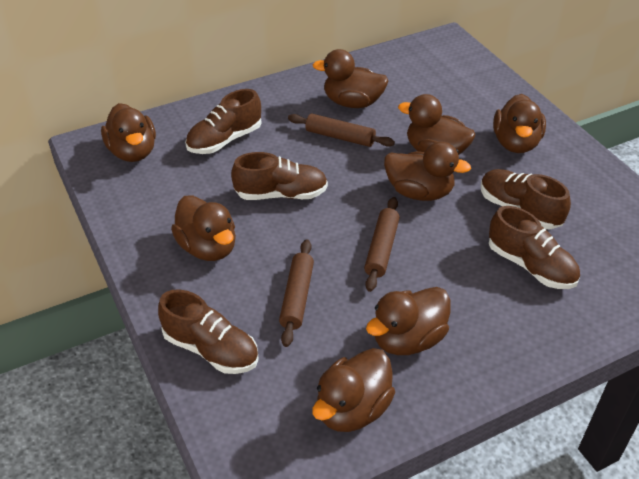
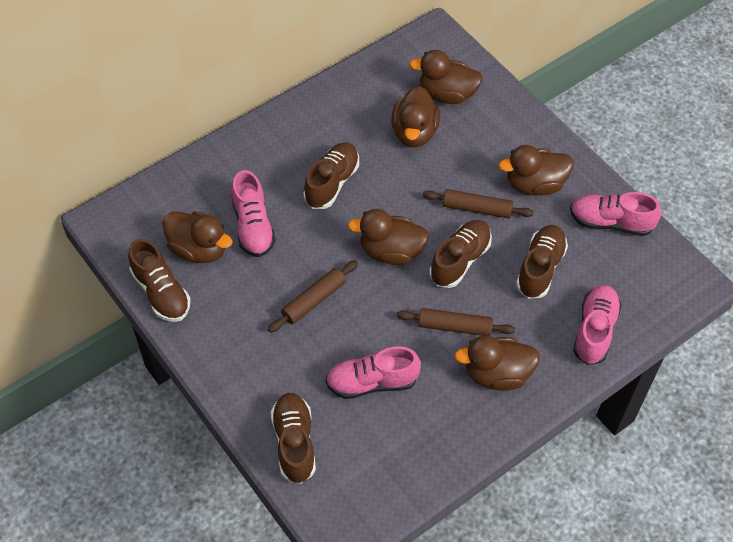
brown duck: 8 -> 6
pink shoe: 0 -> 4

